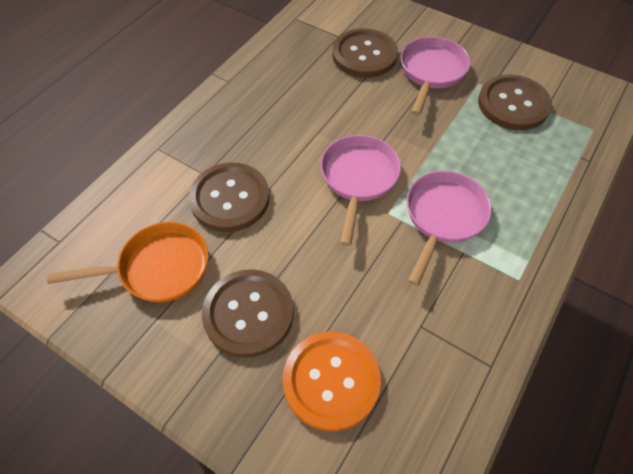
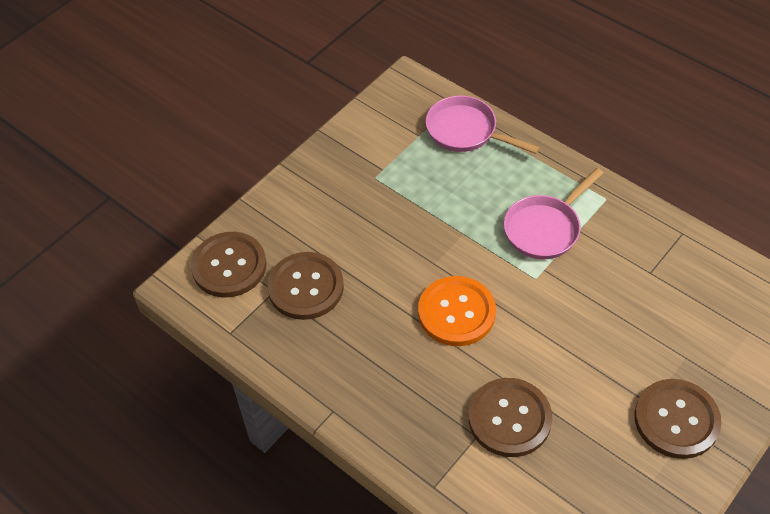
orange pan: 1 -> 0
pink pan: 3 -> 2

